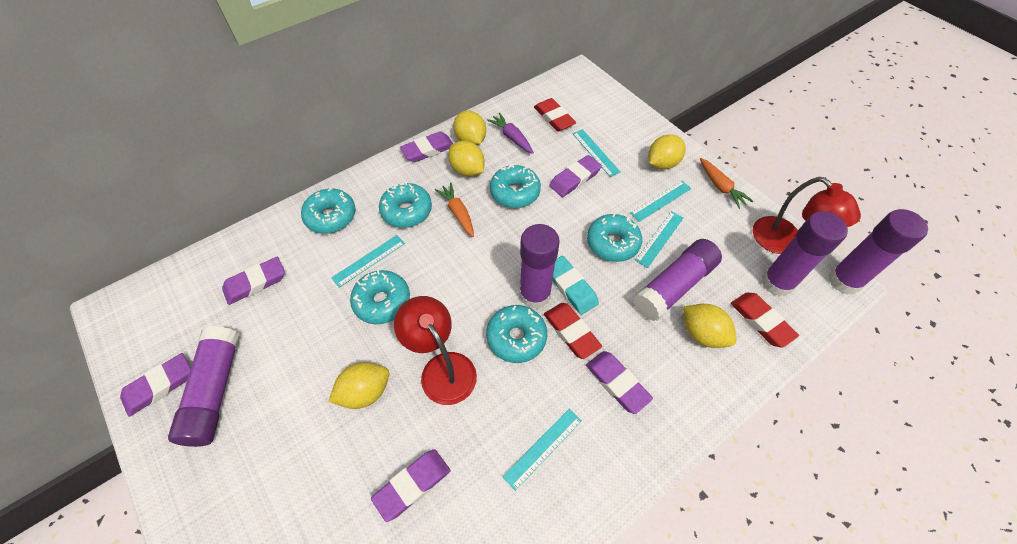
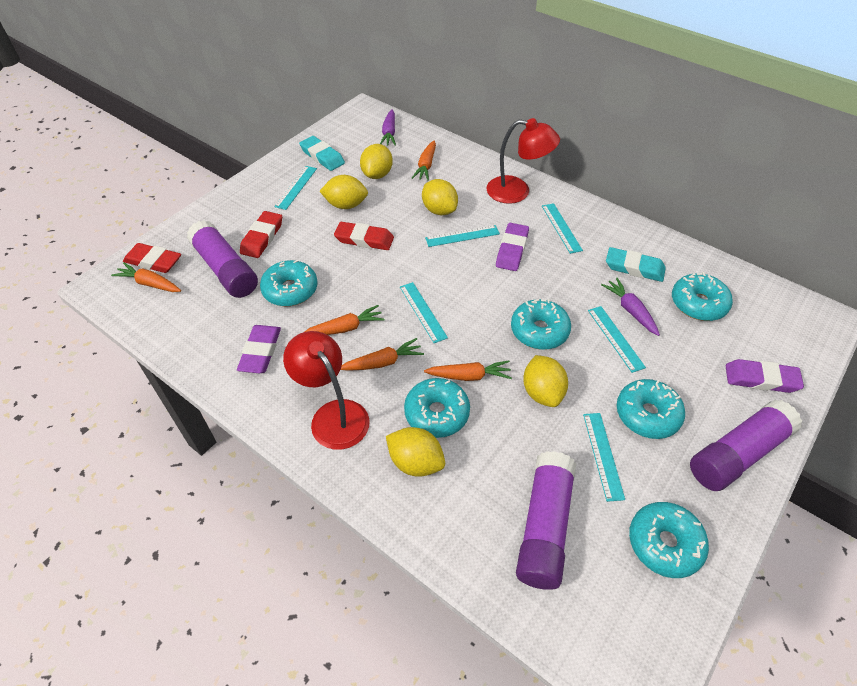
orange carrot: 2 -> 5
purple carrot: 1 -> 2
purple eraser: 6 -> 3
purple glue stick: 5 -> 3
turquoise eraser: 1 -> 2
turquoise ruler: 5 -> 6

